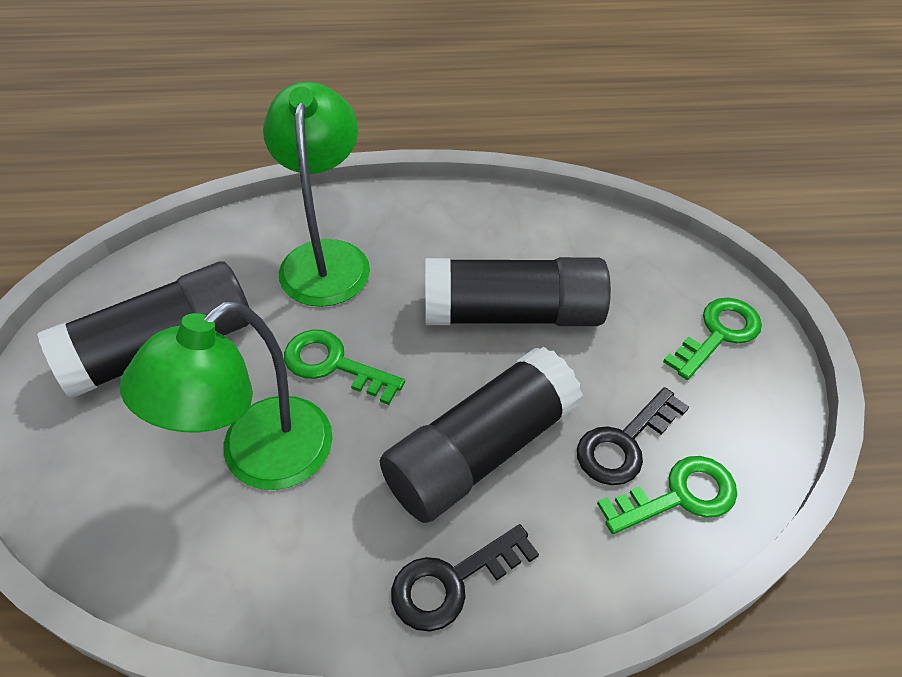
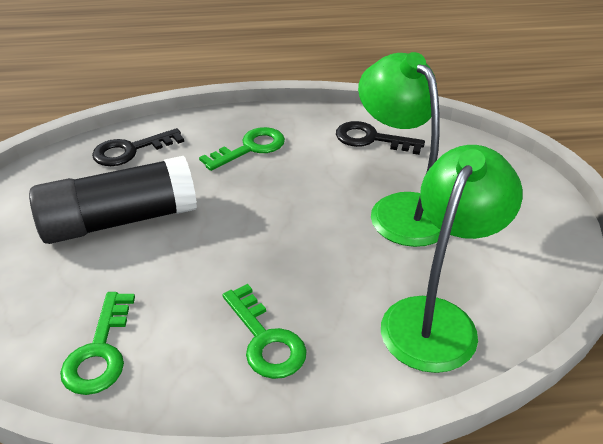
black glue stick: 3 -> 1

